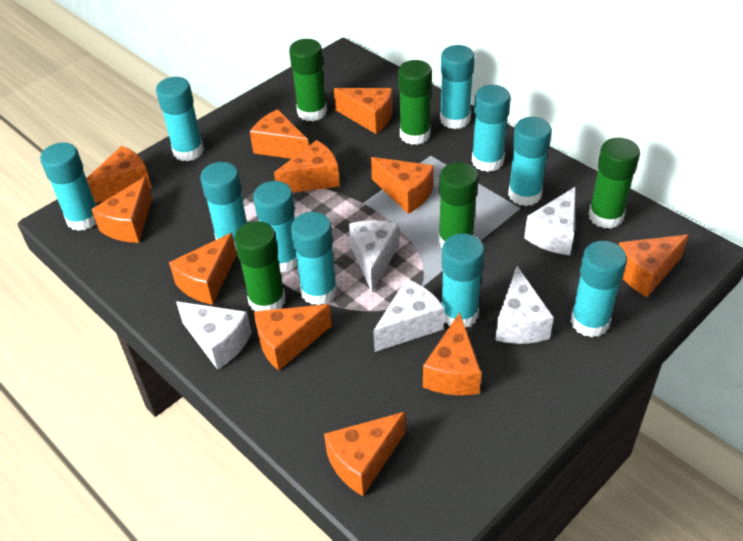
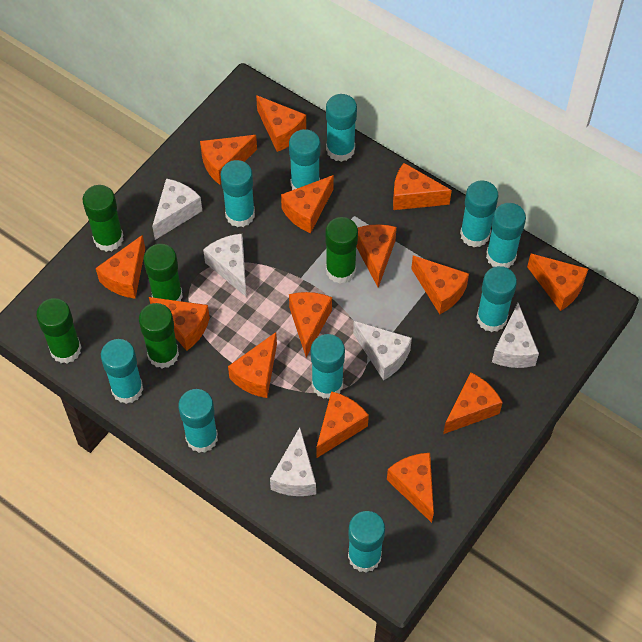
orange cheese: 11 -> 14

